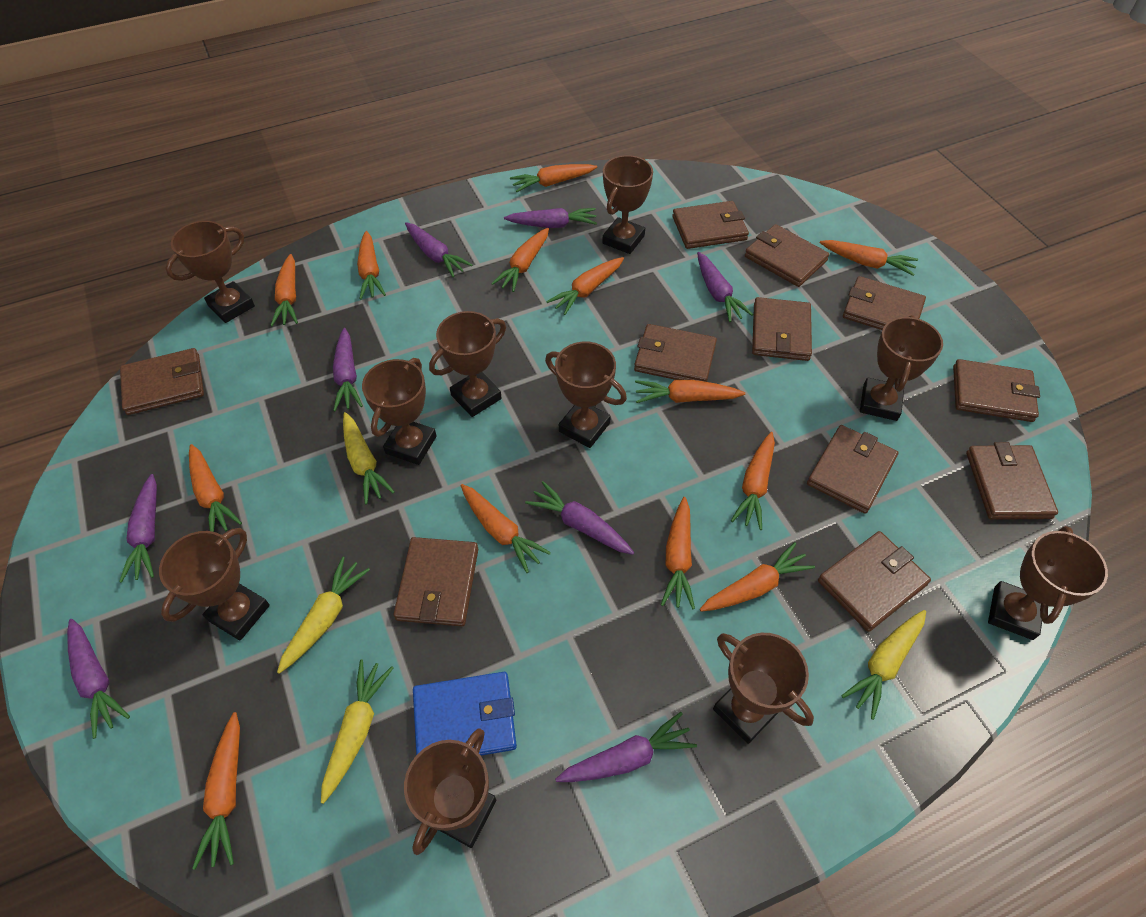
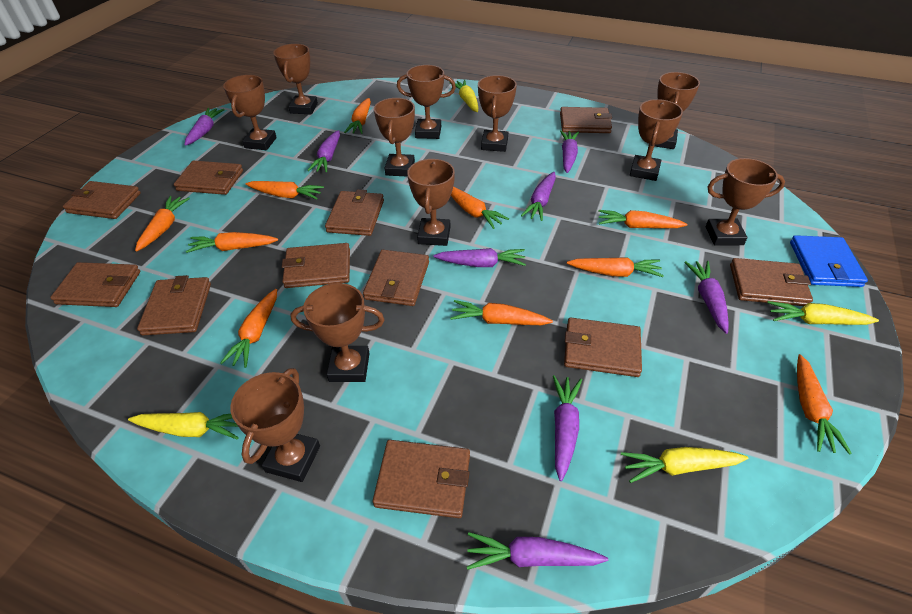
brown trophy: 10 -> 11
orange carrot: 13 -> 10

